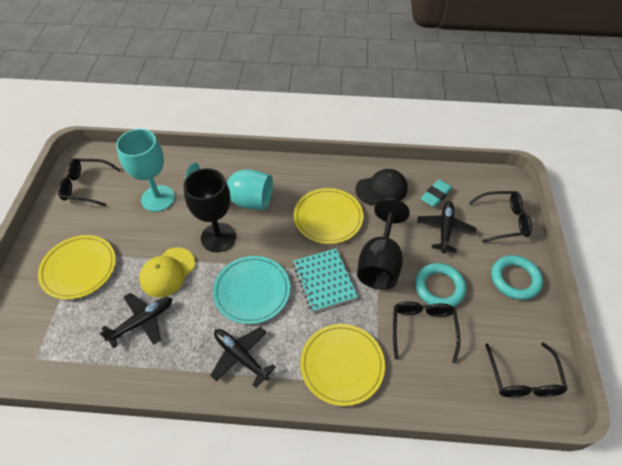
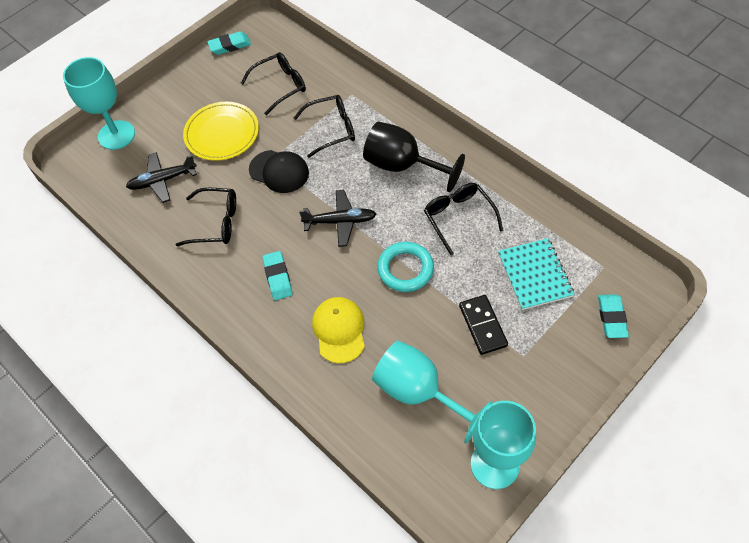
black domino: 0 -> 1
black goblet: 2 -> 1
black plane: 3 -> 2
turquoise eraser: 1 -> 3
turquoise goblet: 2 -> 3
turquoise plate: 1 -> 0
turquoise ring: 2 -> 1
yellow plate: 3 -> 1

